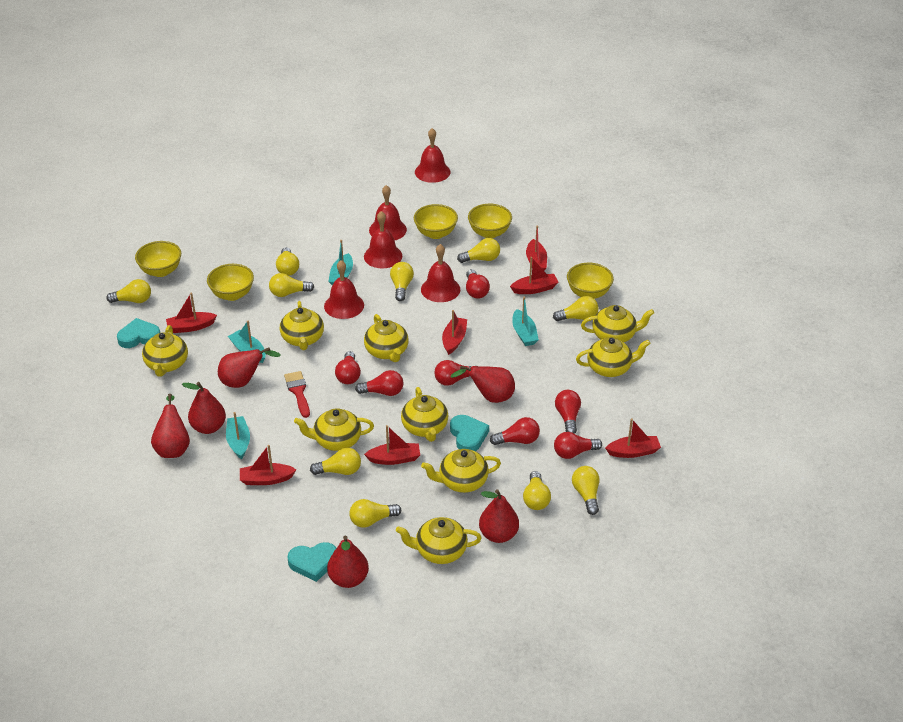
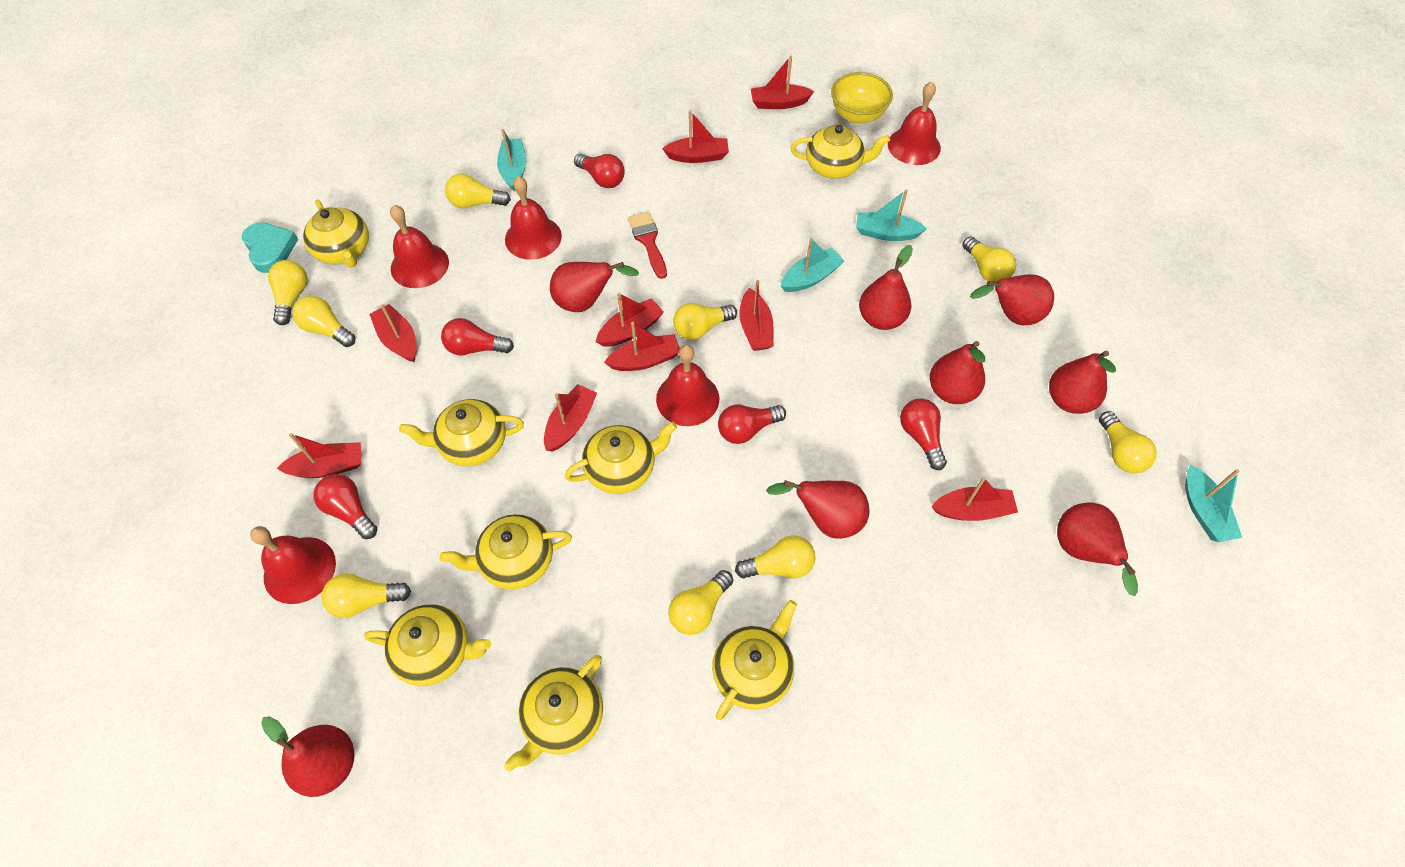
red boat: 7 -> 9
red light bulb: 7 -> 5
red pear: 6 -> 8
turquoise heart: 3 -> 1
yellow bowl: 5 -> 1
yellow light bulb: 10 -> 9
yellow teapot: 9 -> 8

